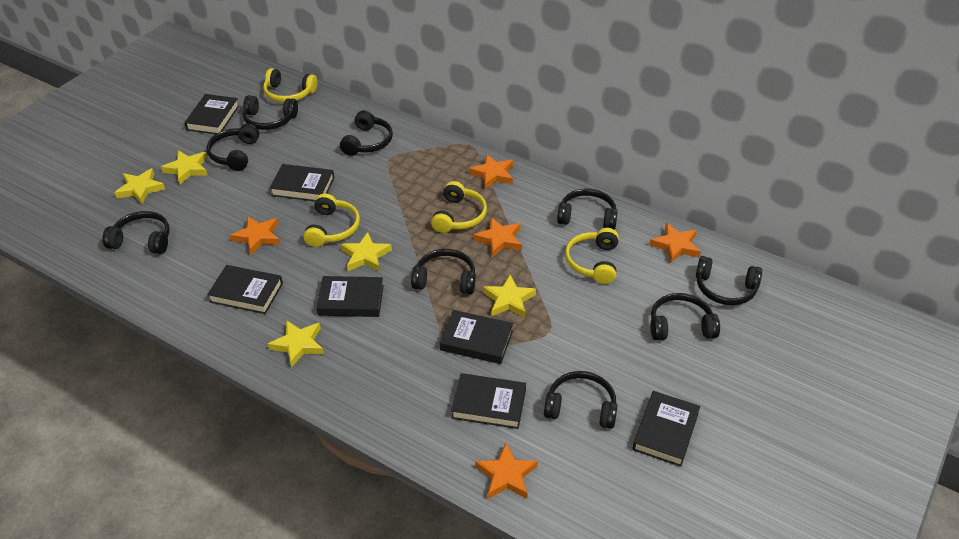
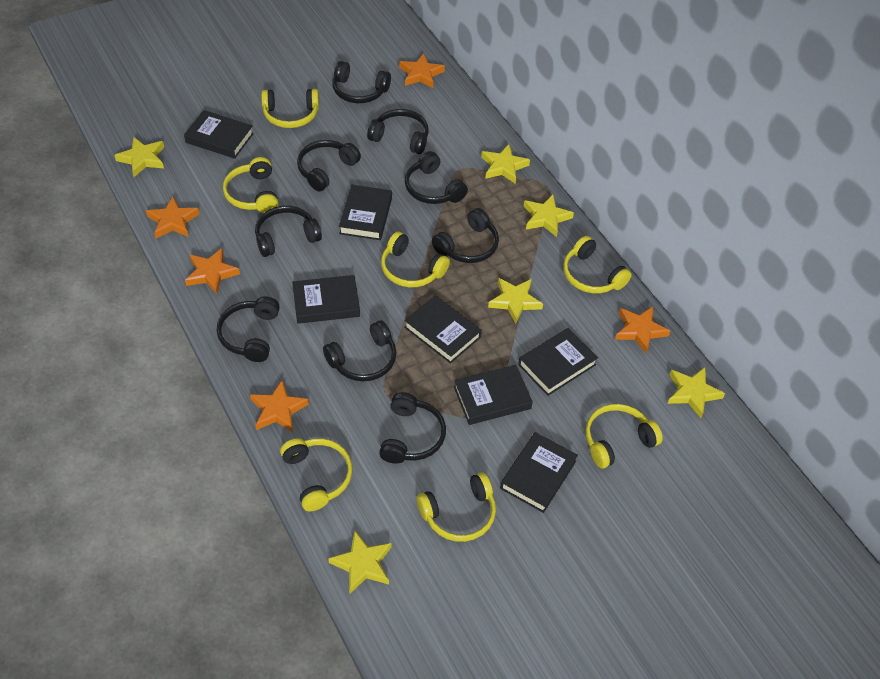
yellow headphones: 4 -> 7
yellow star: 5 -> 6

